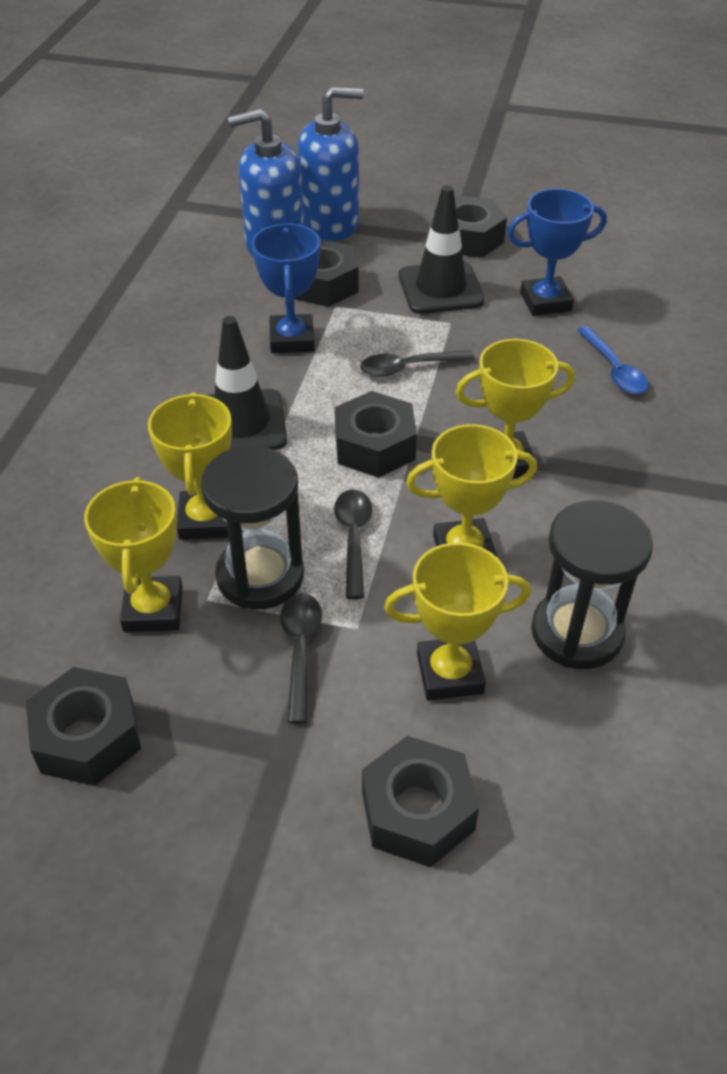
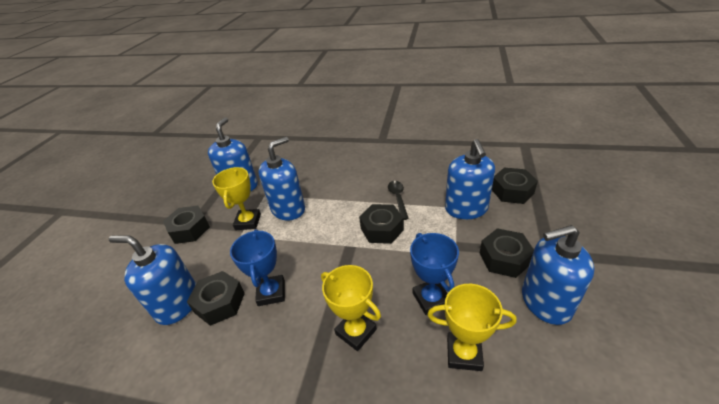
black hourglass: 2 -> 0
black spoon: 3 -> 1
black traffic cone: 2 -> 0
blue soap dispenser: 2 -> 5
blue spoon: 1 -> 0
yellow trophy: 5 -> 3

